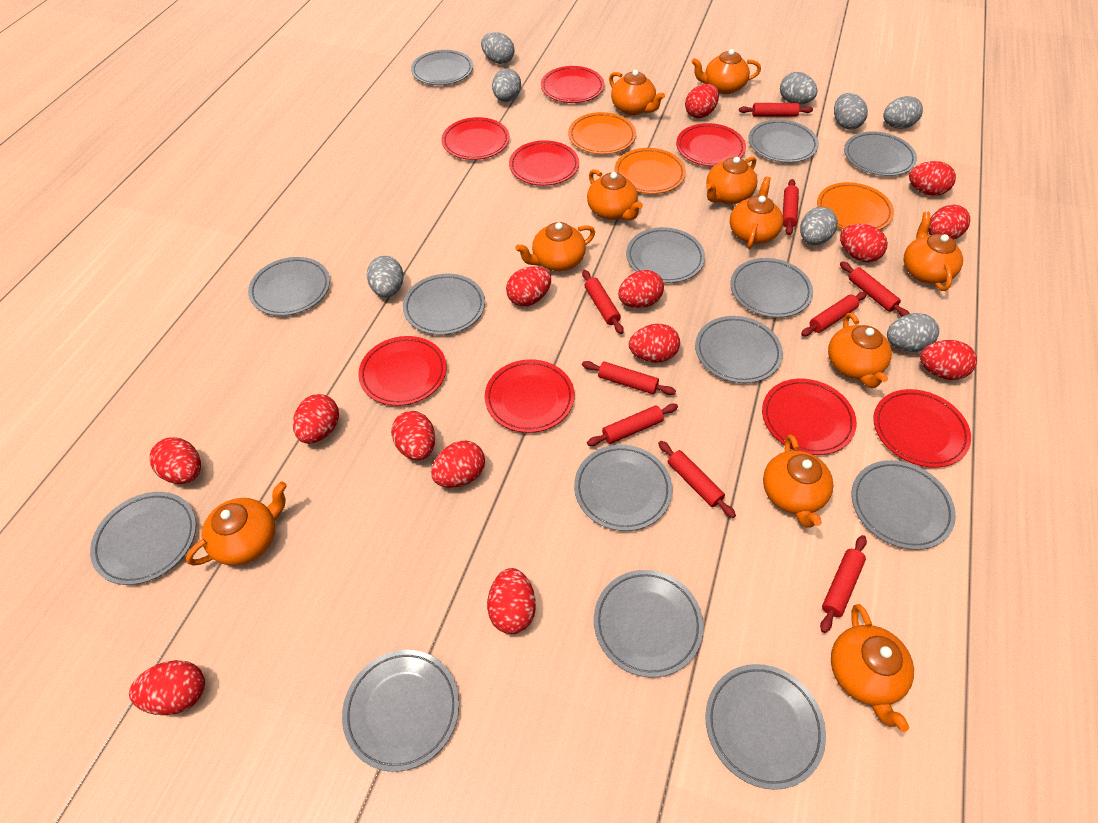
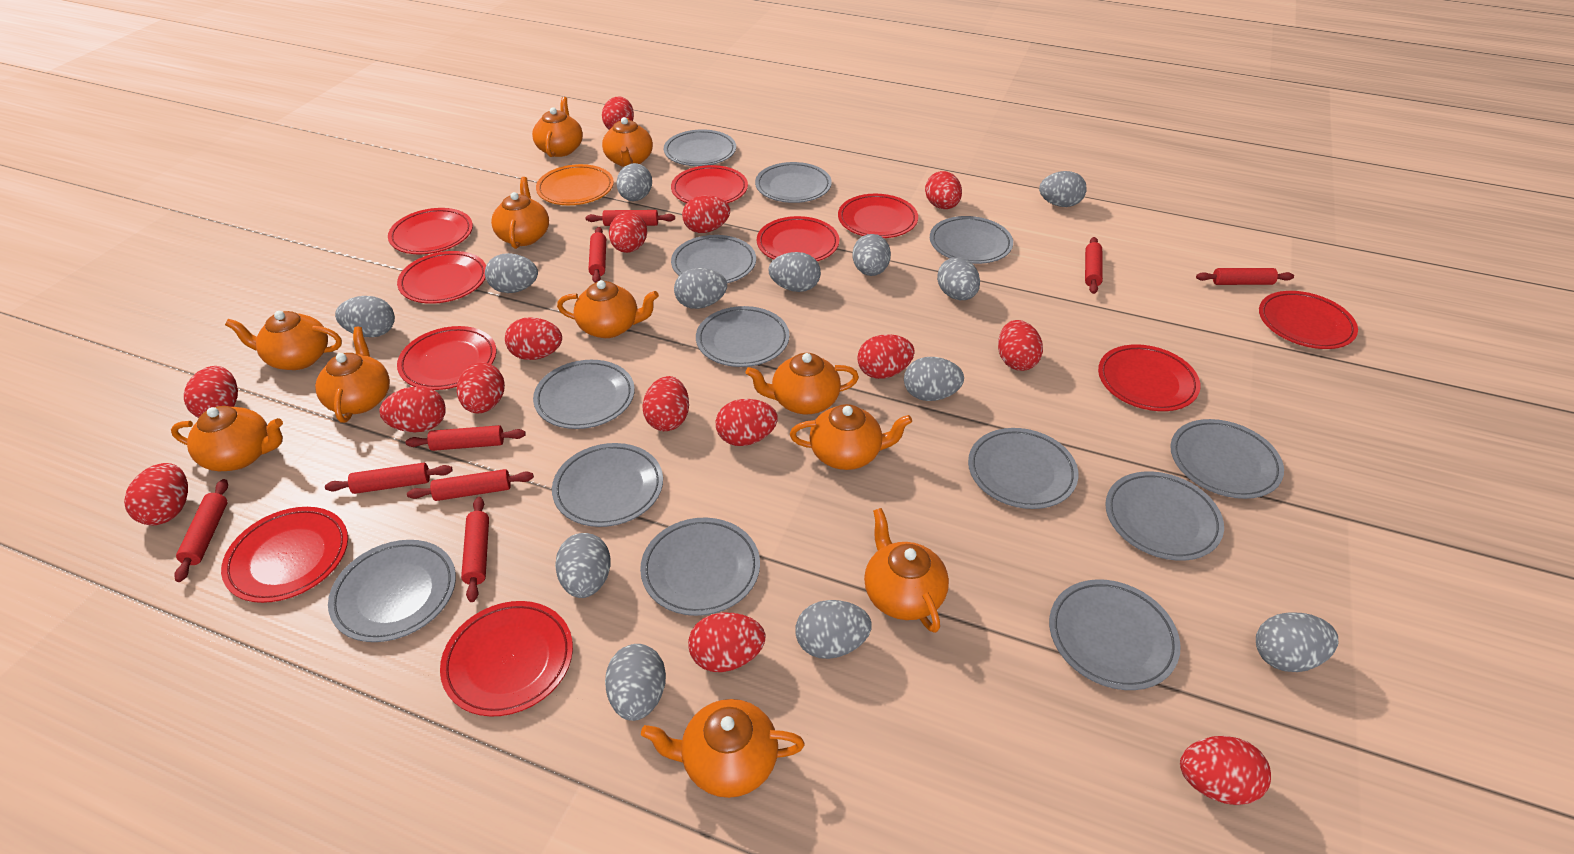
grey egg: 8 -> 13
grey plate: 14 -> 13
orange plate: 3 -> 1
red egg: 14 -> 15
red plate: 8 -> 10

